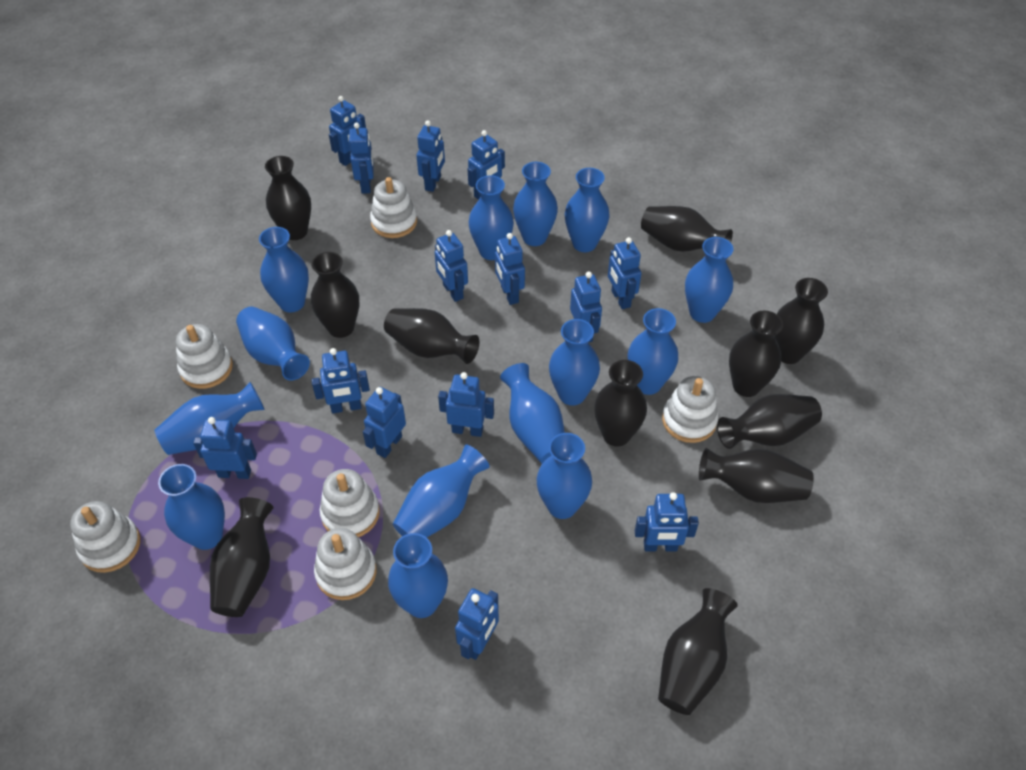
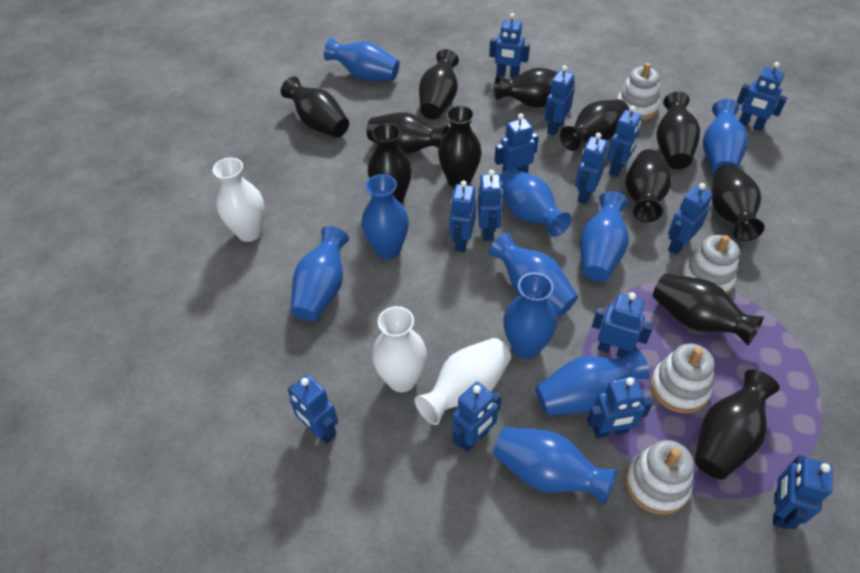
black vase: 11 -> 12
blue vase: 14 -> 10
white stacking toy: 6 -> 4
white vase: 0 -> 3

